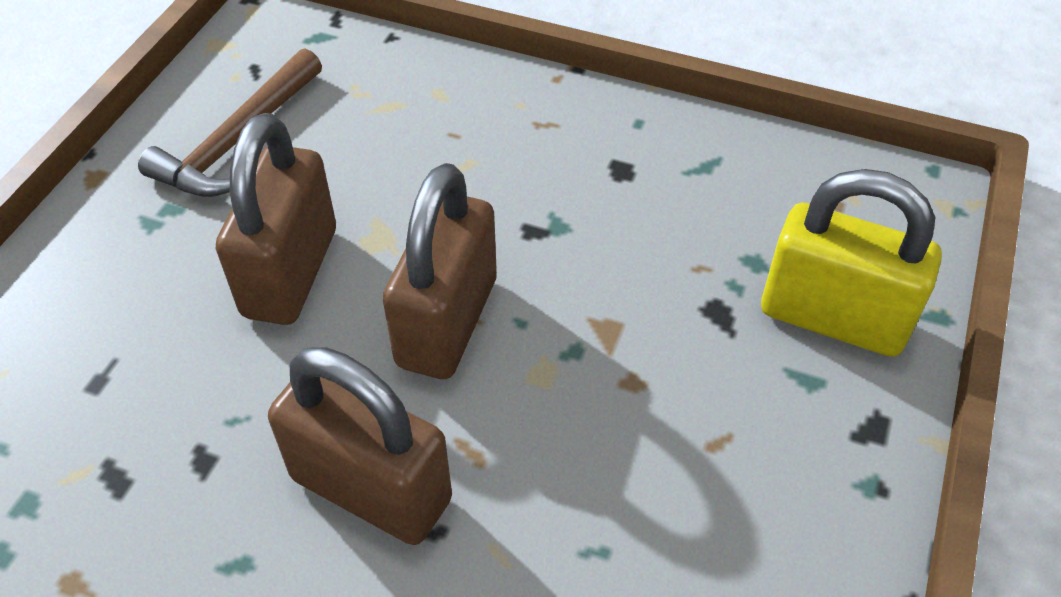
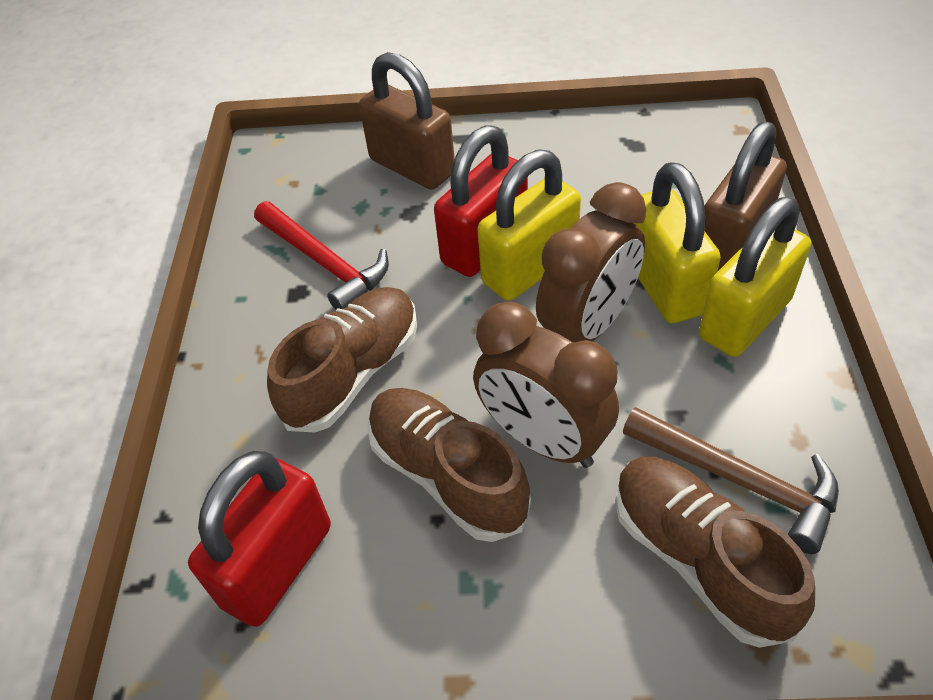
brown clock: 0 -> 2
brown padlock: 3 -> 2
brown shoe: 0 -> 3
red hammer: 0 -> 1
red padlock: 0 -> 2
yellow padlock: 1 -> 3

